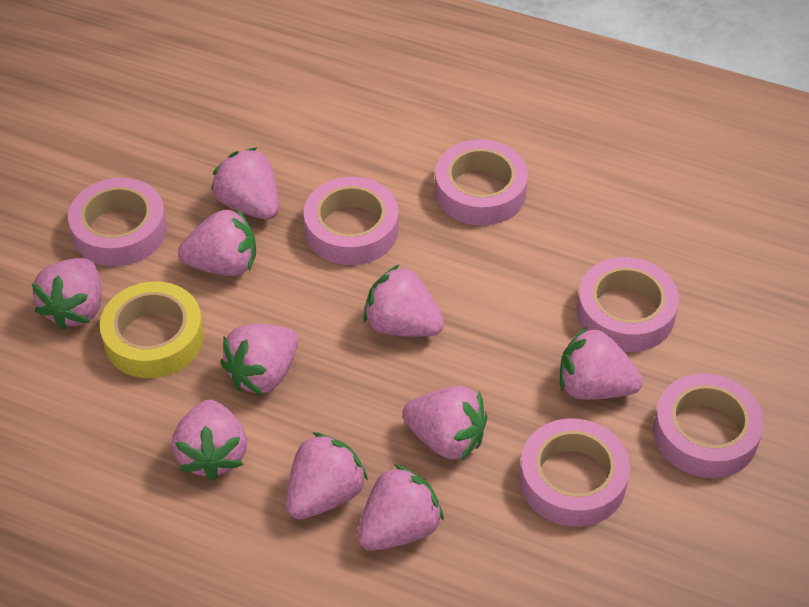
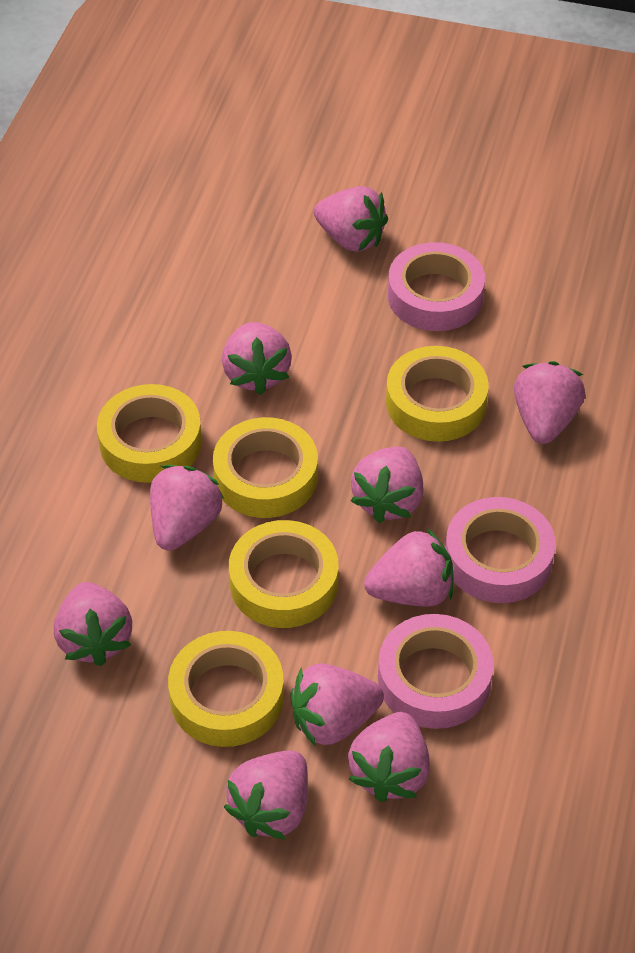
pink tape: 6 -> 3
yellow tape: 1 -> 5

